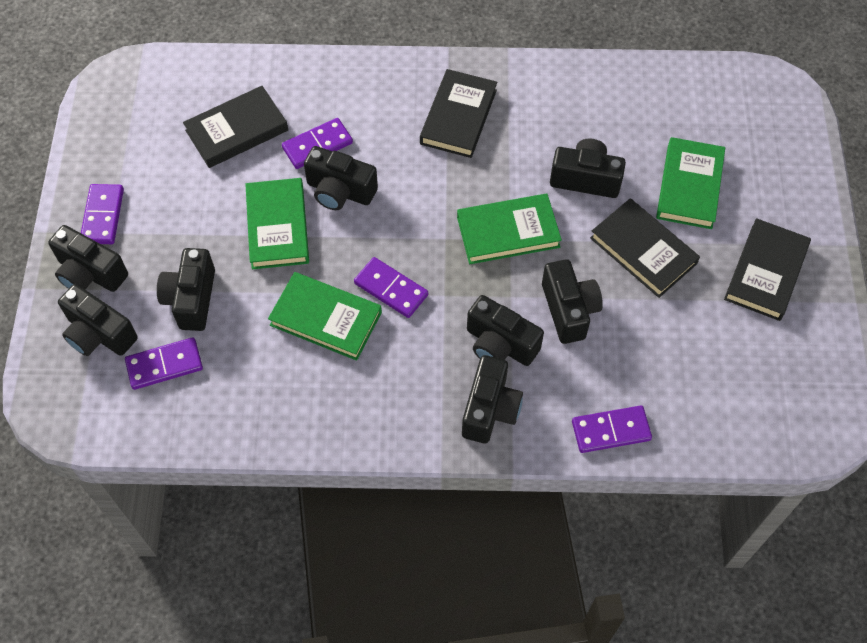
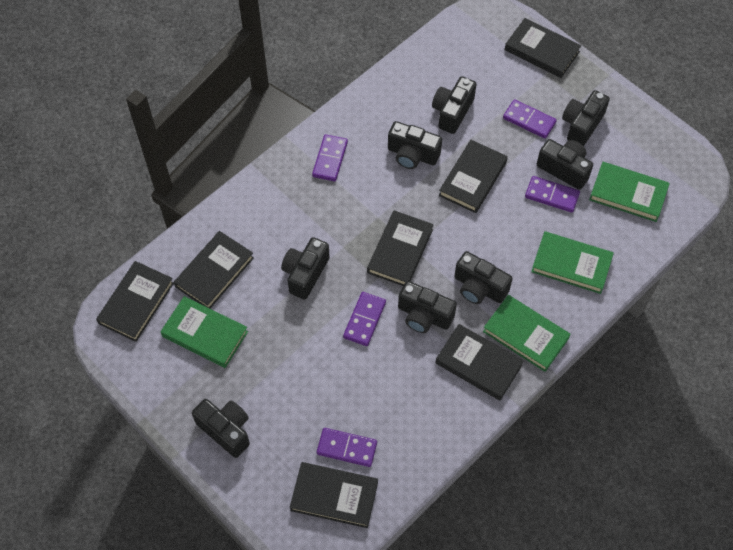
black book: 4 -> 7

